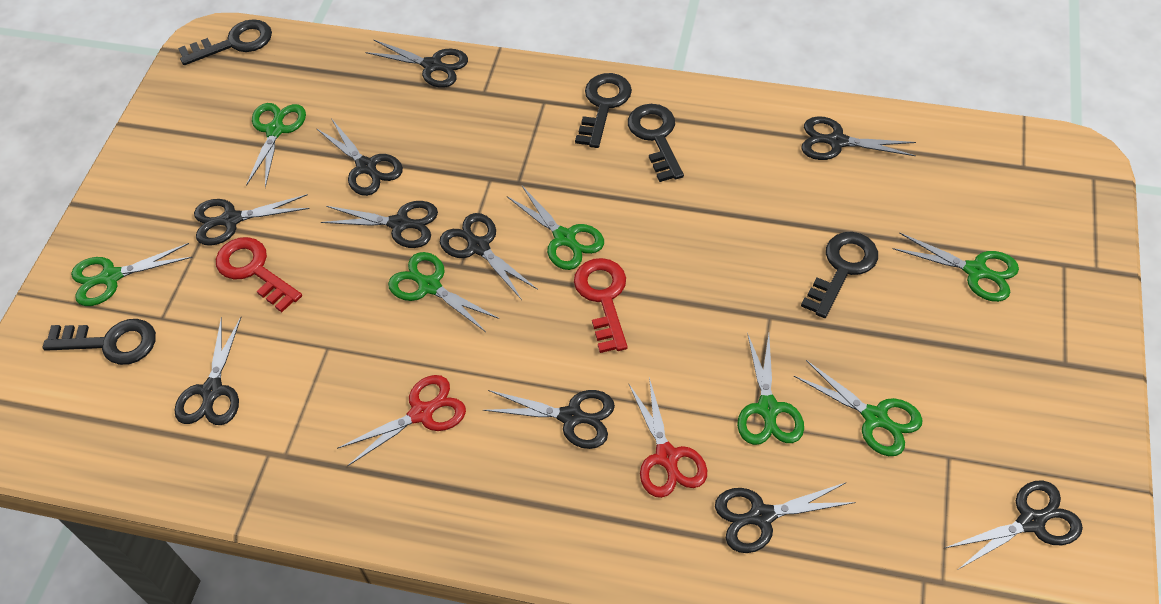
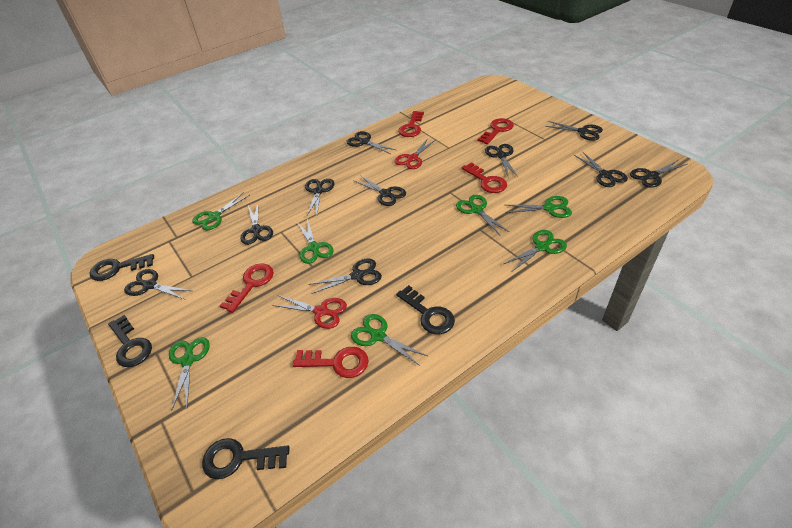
black key: 5 -> 4
red key: 2 -> 5

